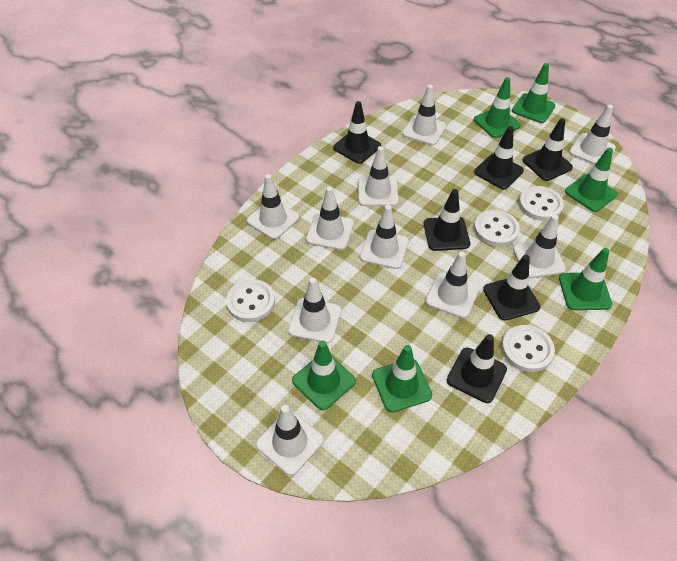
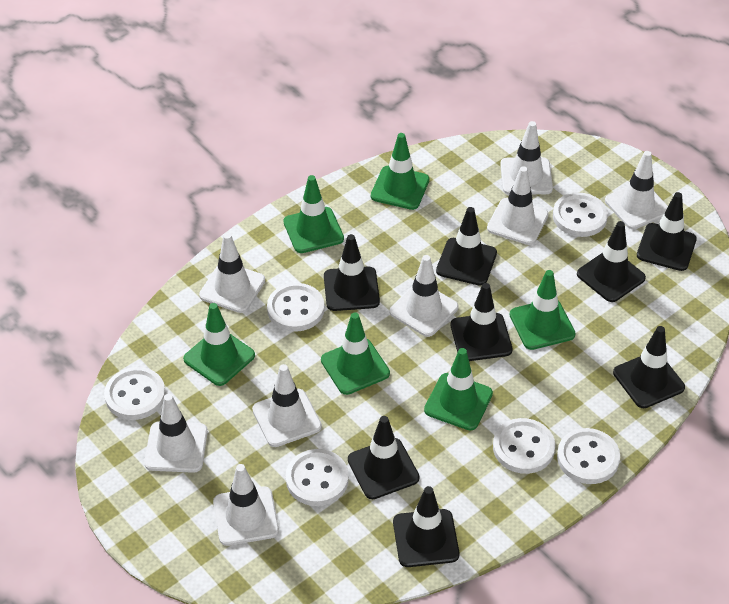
black traffic cone: 6 -> 8
white button: 4 -> 6
white traffic cone: 10 -> 8

